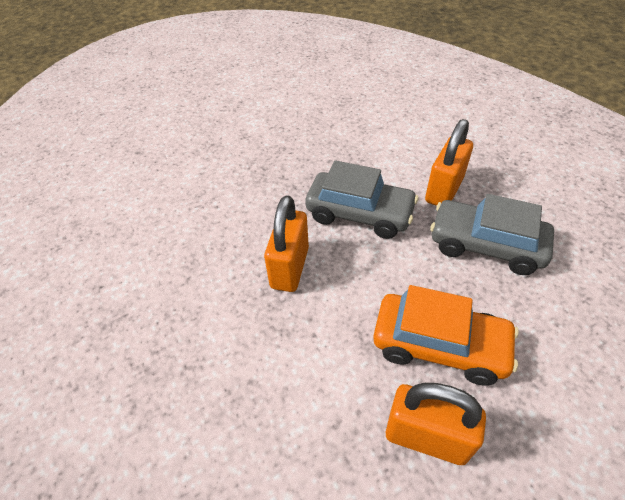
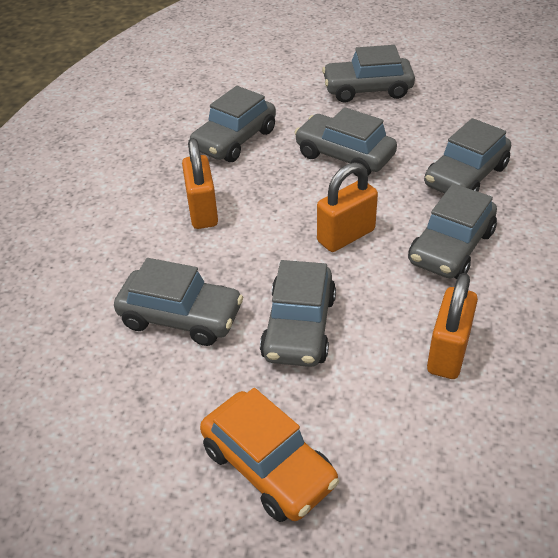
grey car: 2 -> 7

